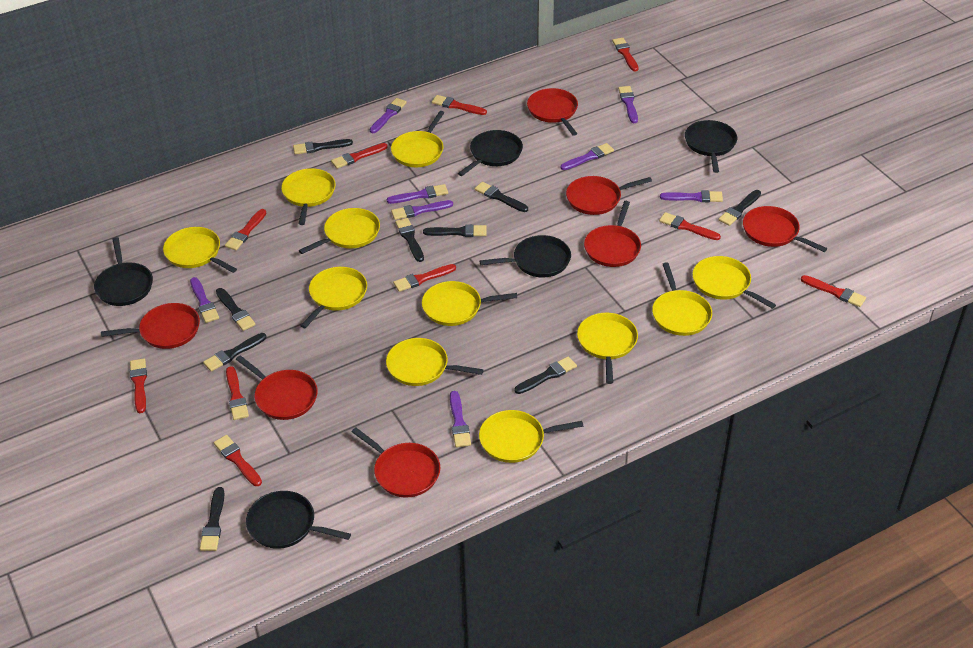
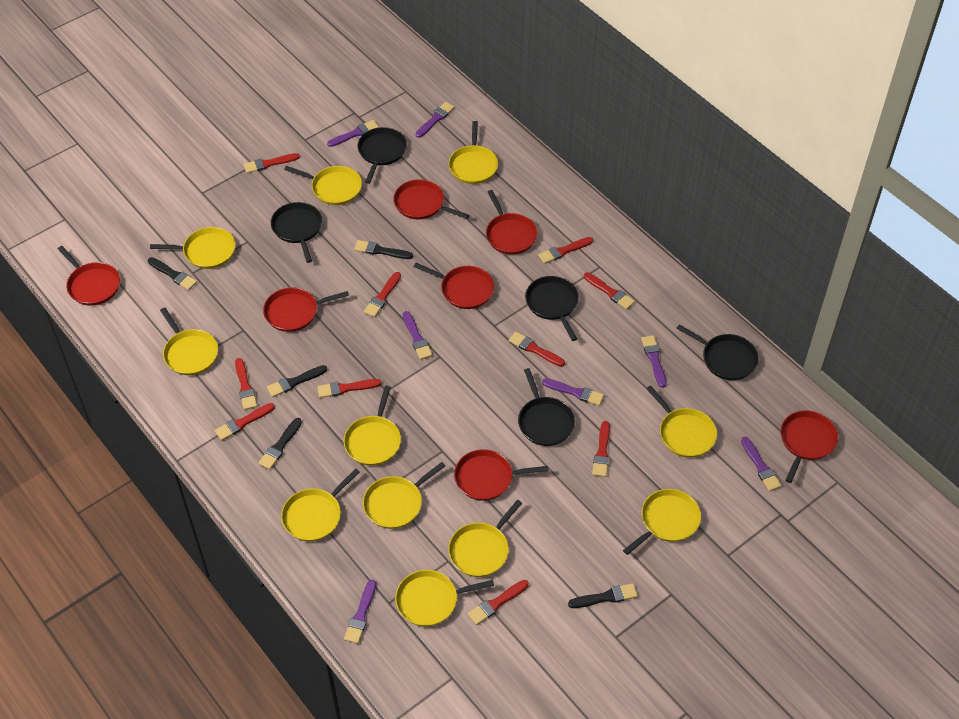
black brush: 9 -> 5
purple brush: 8 -> 7

